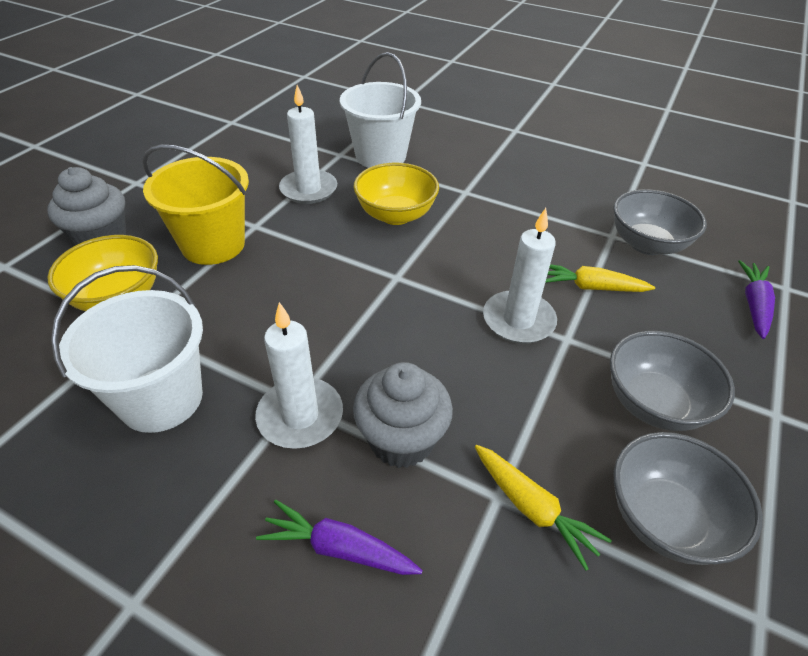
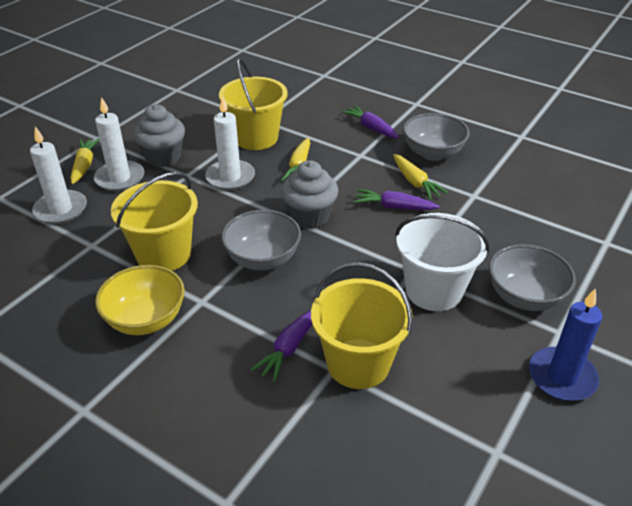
blue candle: 0 -> 1
purple carrot: 2 -> 3
white bucket: 2 -> 1
yellow bowl: 2 -> 1
yellow bucket: 1 -> 3
yellow carrot: 2 -> 3

